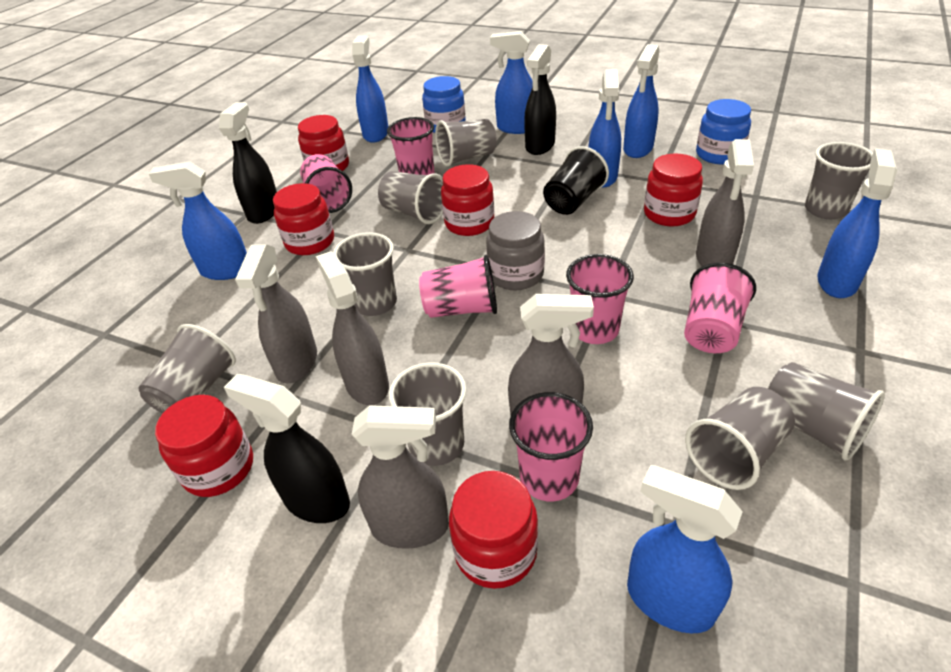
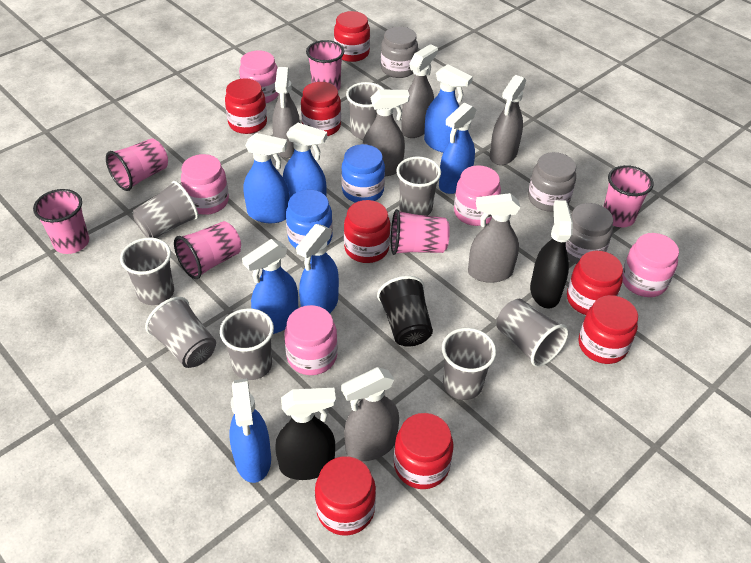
black spray bottle: 3 -> 2
grey jar: 1 -> 3
grey spray bottle: 5 -> 6
pink jar: 0 -> 5
red jar: 6 -> 8

